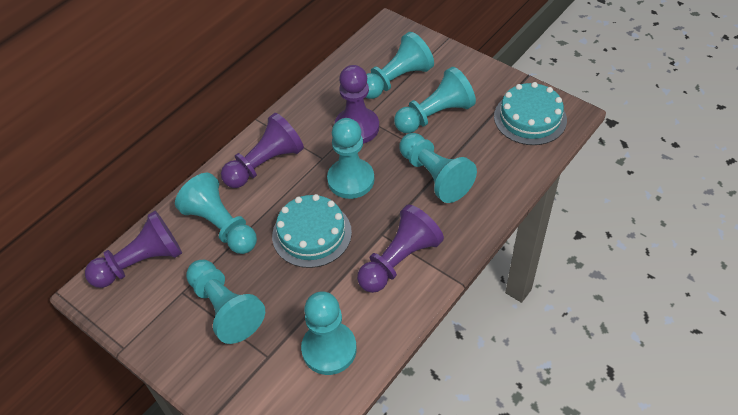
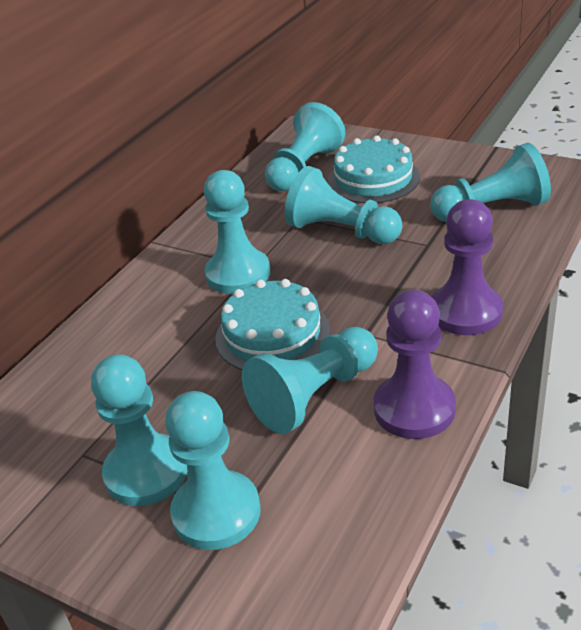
purple pawn: 4 -> 2

